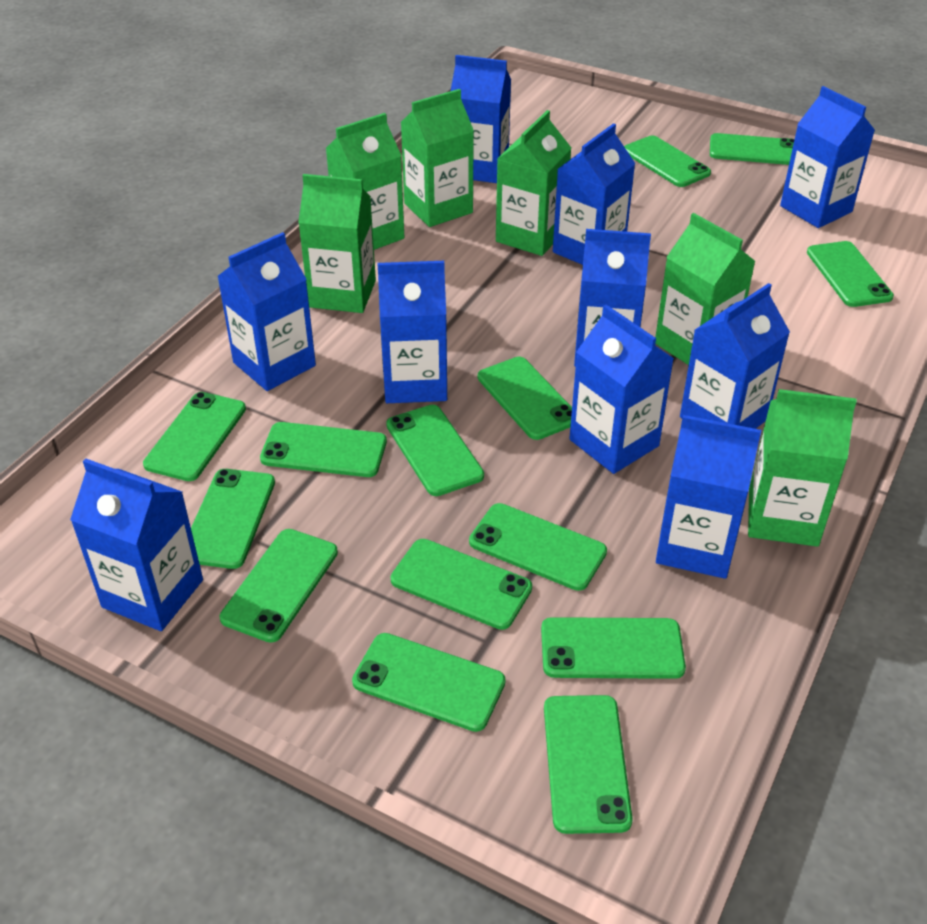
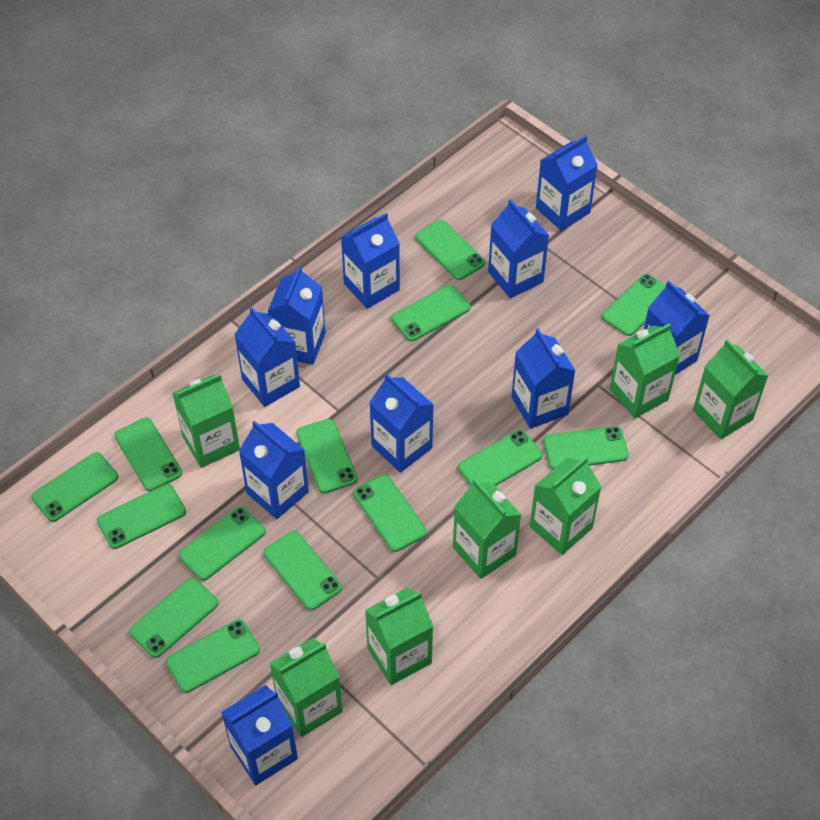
green carton: 6 -> 7

